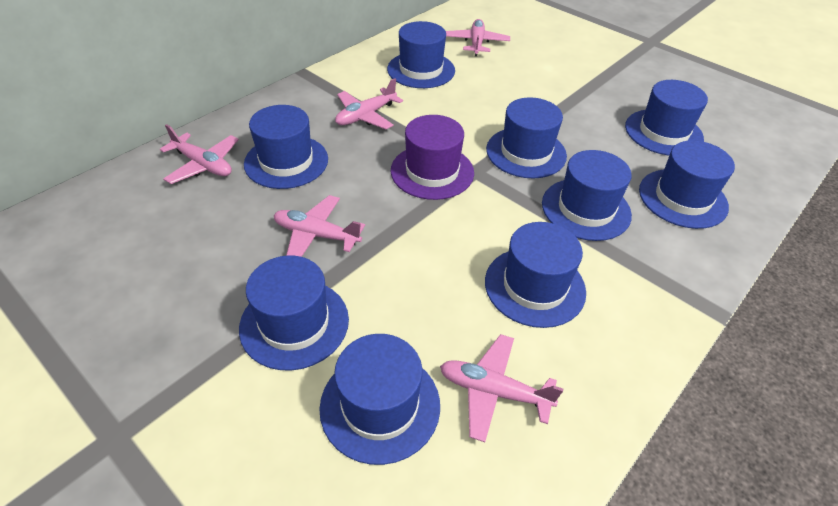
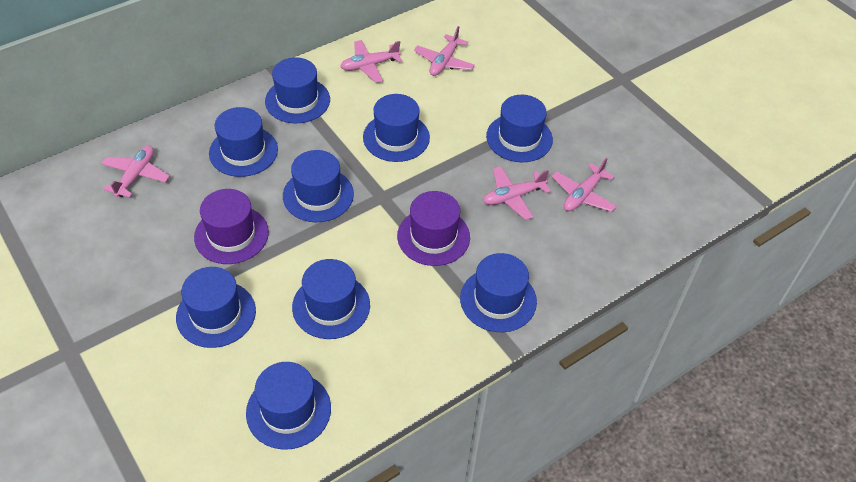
purple hat: 1 -> 2

